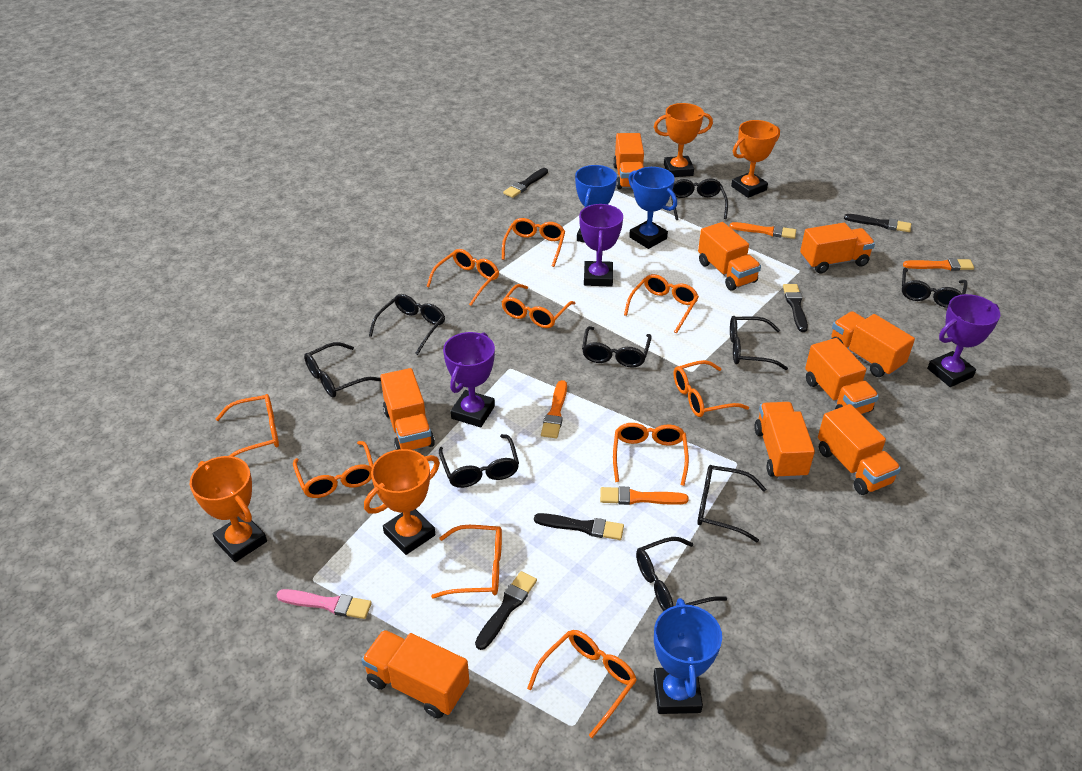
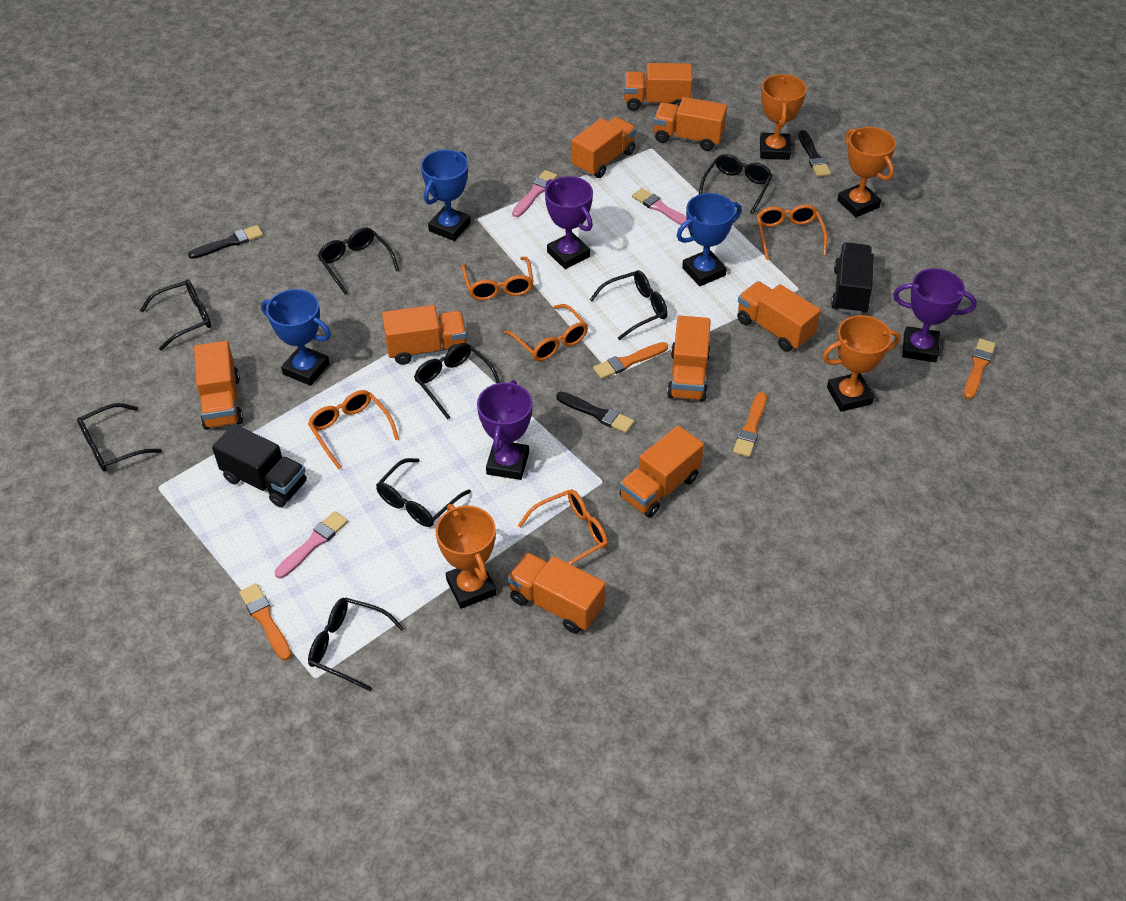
black brush: 5 -> 3
black glasses: 9 -> 8
black truck: 0 -> 2
orange glasses: 10 -> 5
pink brush: 1 -> 3

